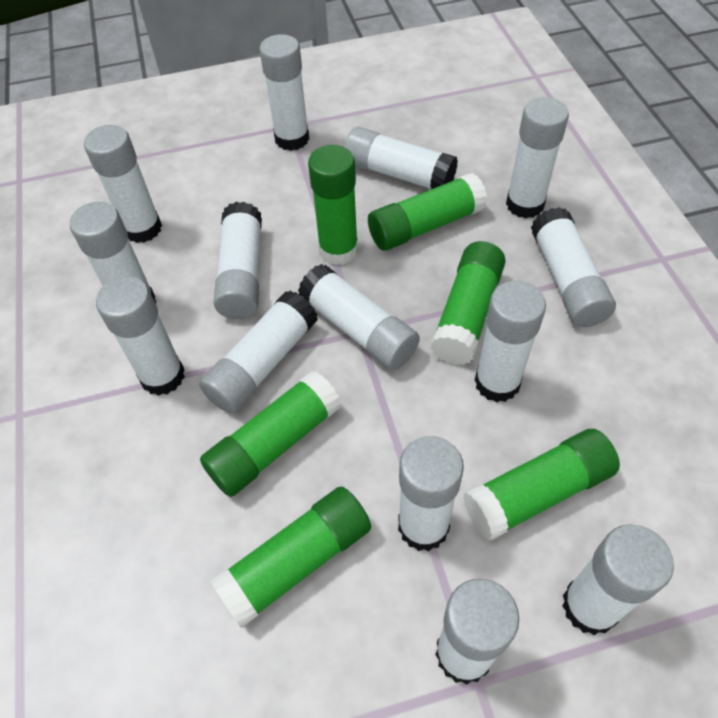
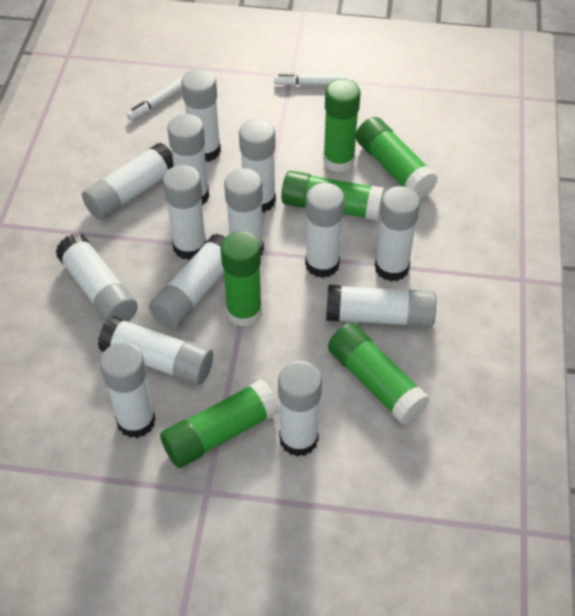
white marker: 0 -> 2

